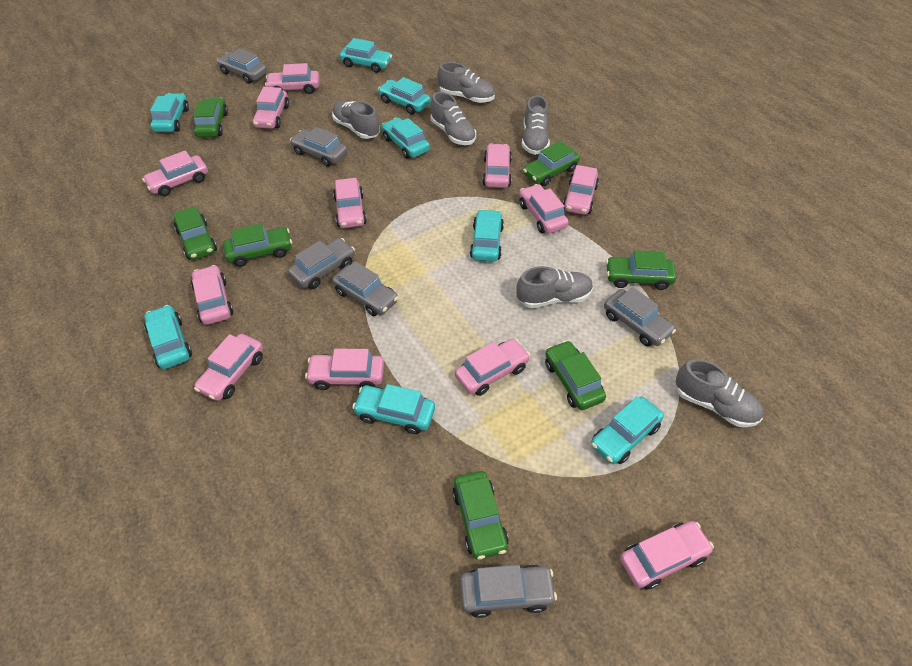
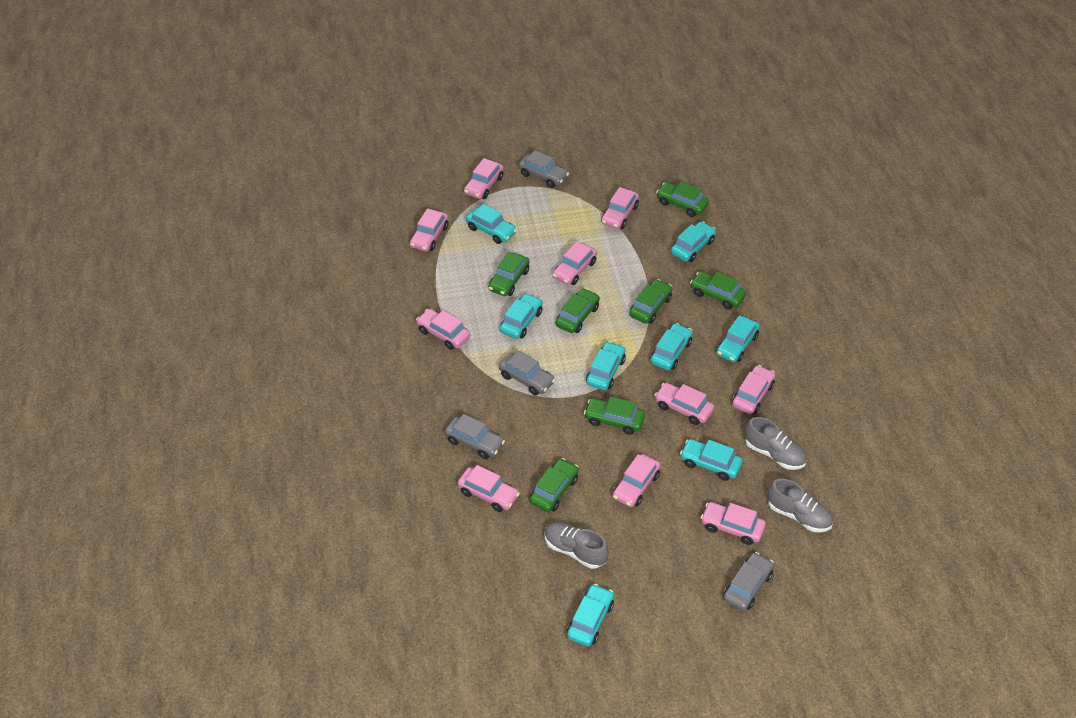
grey car: 6 -> 4
grey shoe: 6 -> 3
pink car: 12 -> 10

